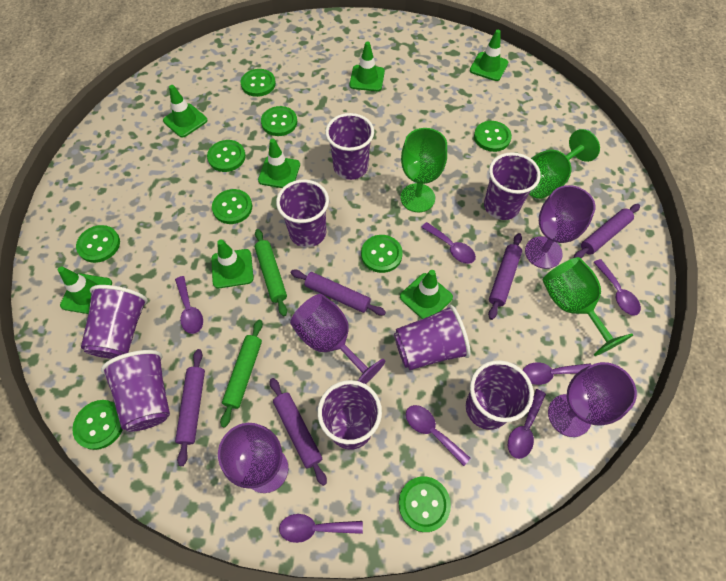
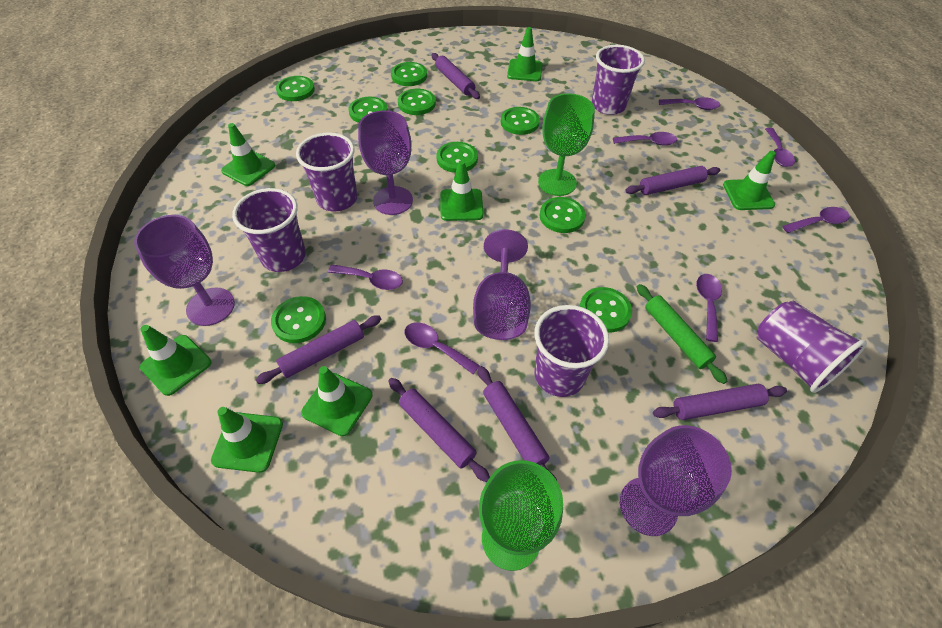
green goblet: 3 -> 2
green rolling pin: 2 -> 1
purple cup: 8 -> 5
purple rolling pin: 5 -> 6

